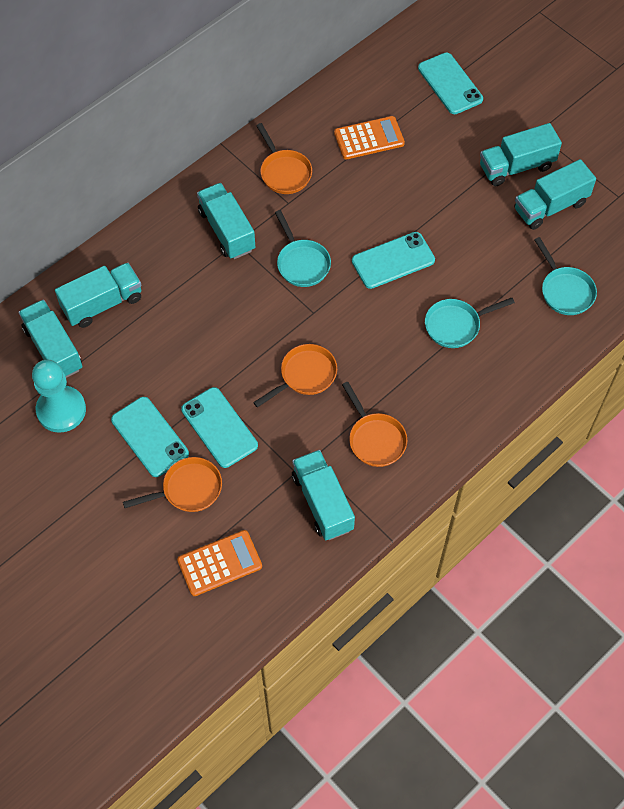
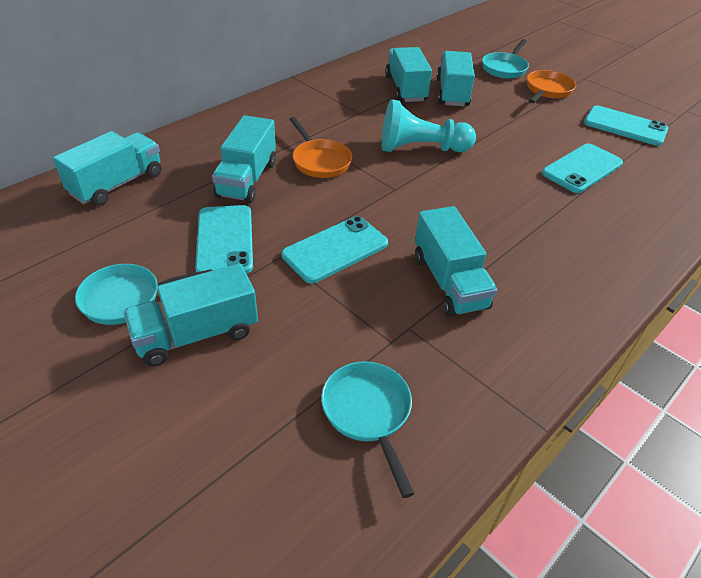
orange calculator: 2 -> 0
orange pan: 4 -> 2

